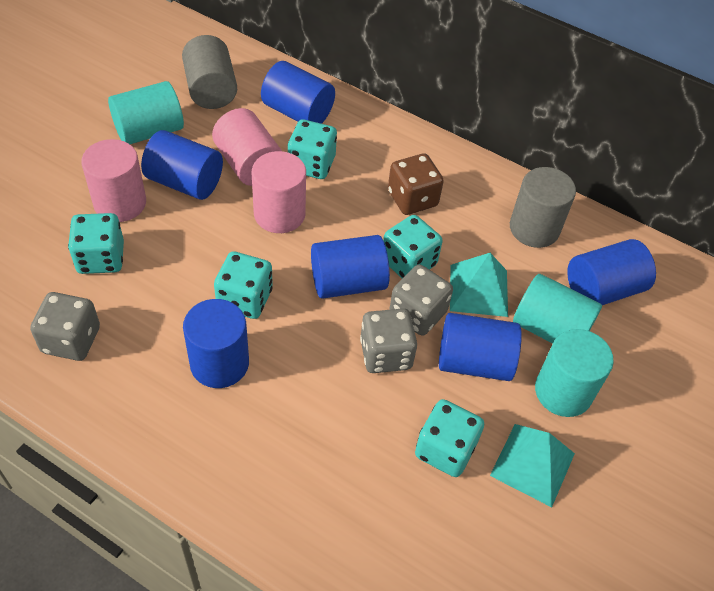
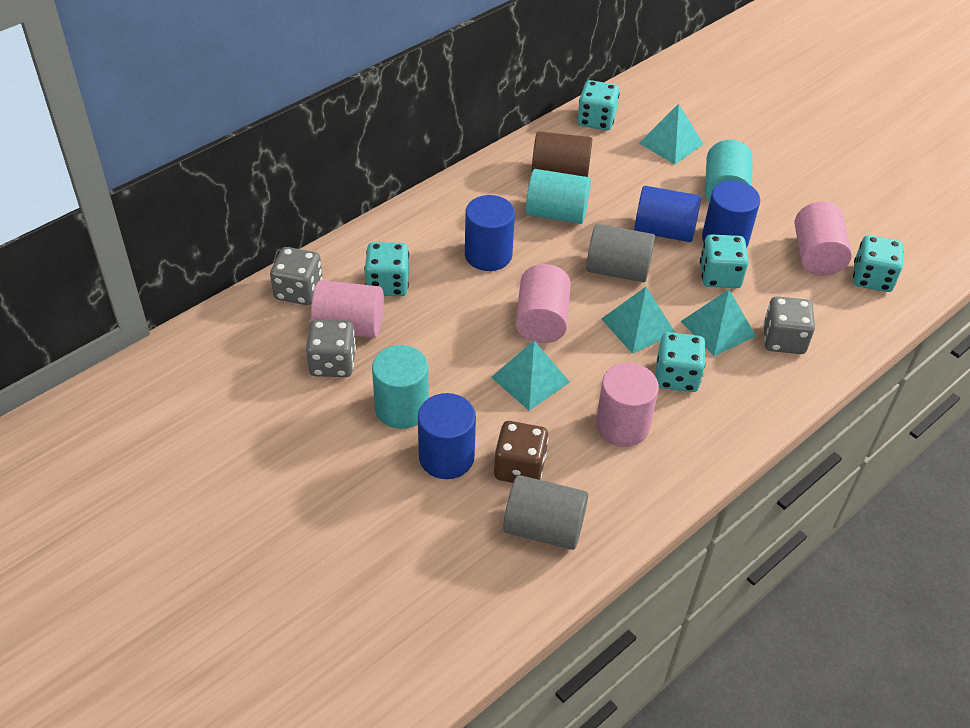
blue cylinder: 6 -> 4
brown cylinder: 0 -> 1
pink cylinder: 3 -> 4
turquoise pyramid: 2 -> 4

